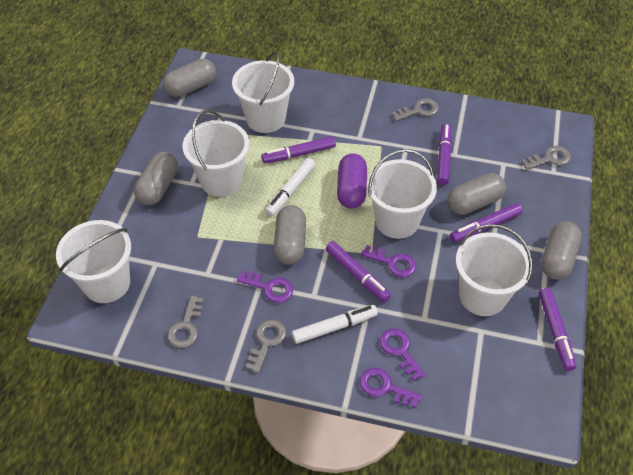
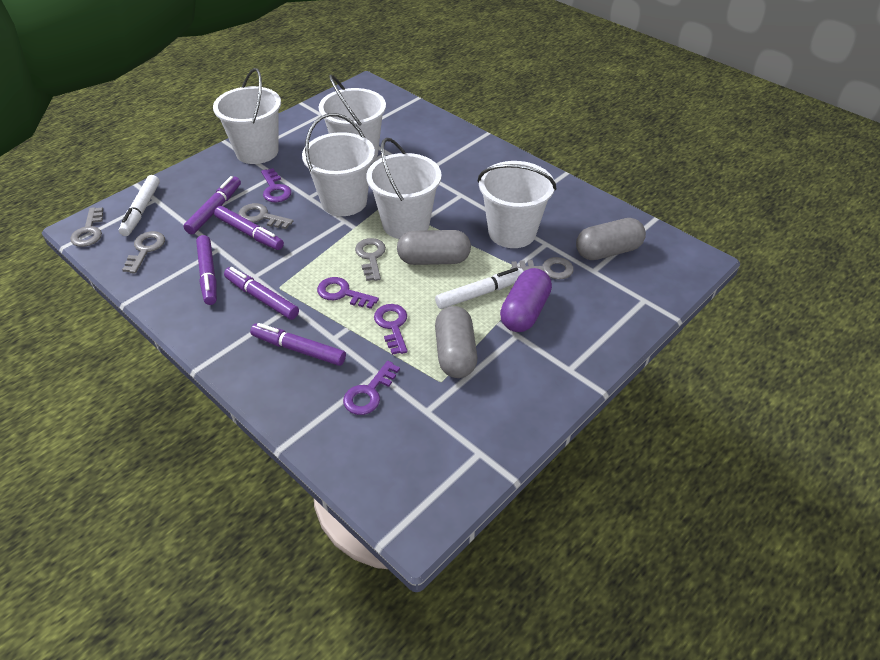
grey capsule: 5 -> 3
grey key: 4 -> 5

